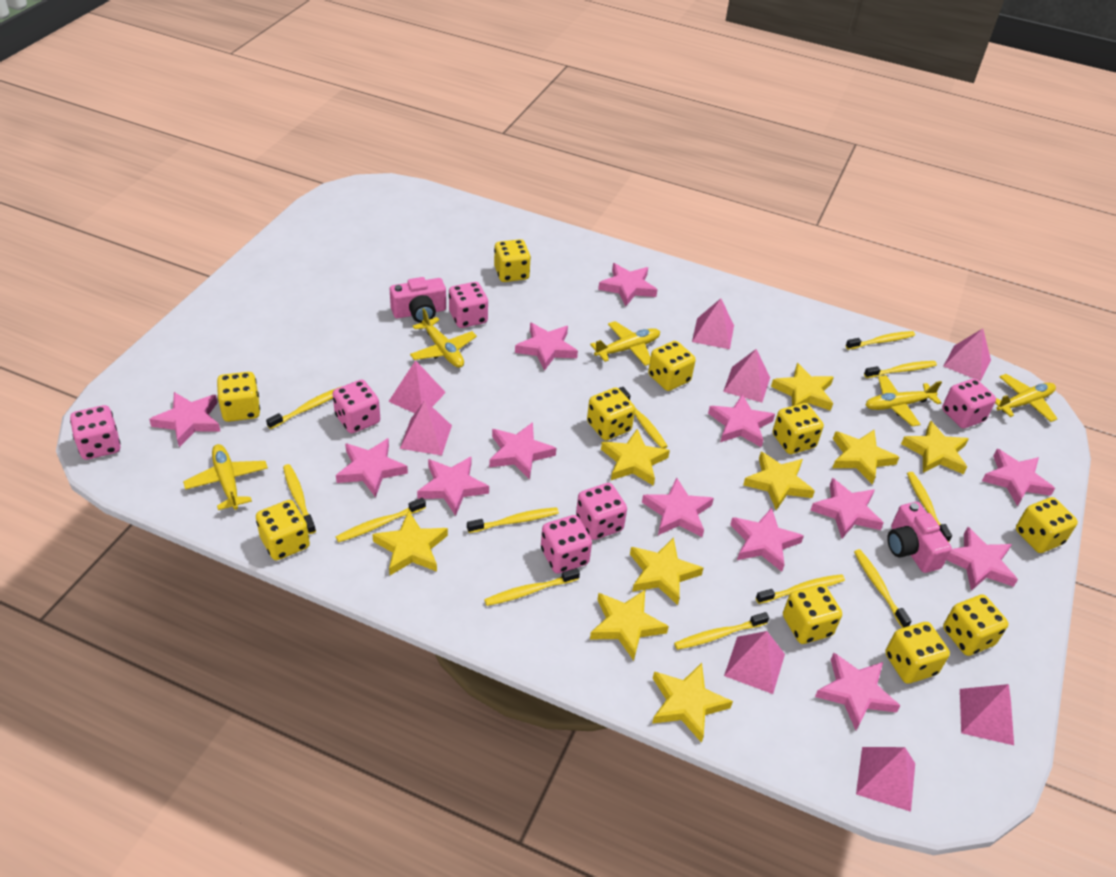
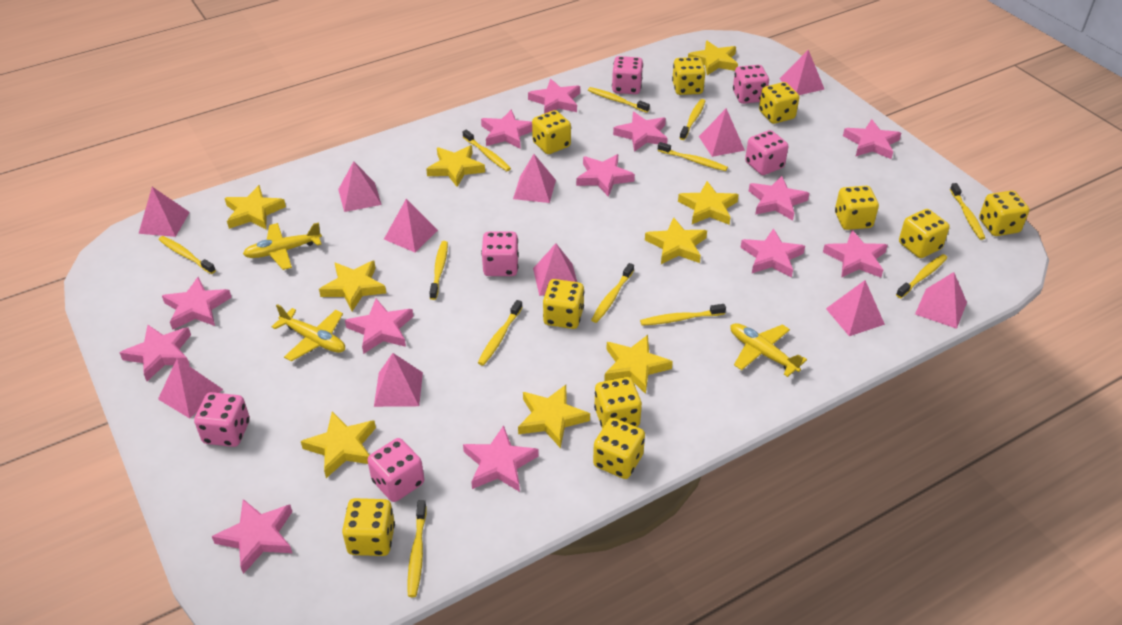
pink camera: 2 -> 0
pink pyramid: 8 -> 11
yellow plane: 5 -> 3

